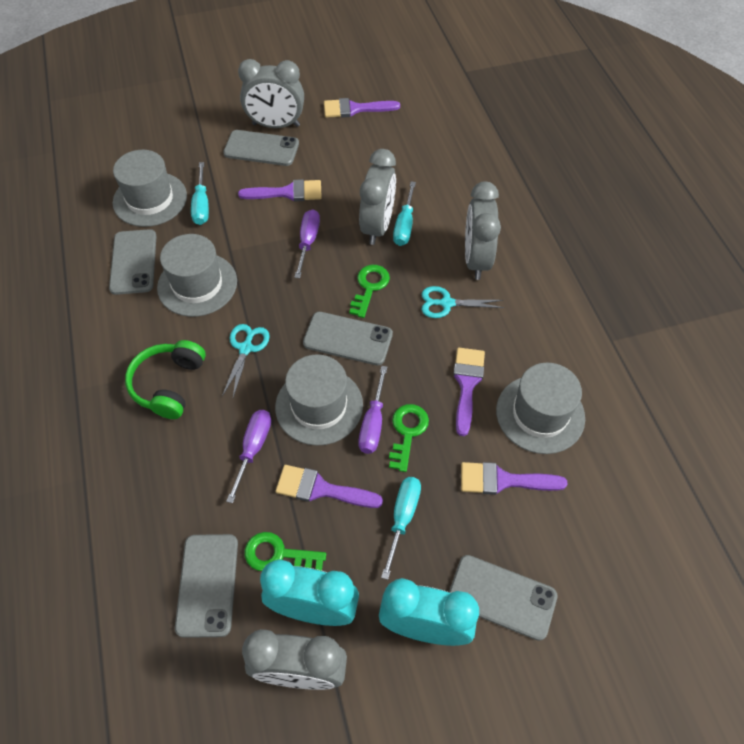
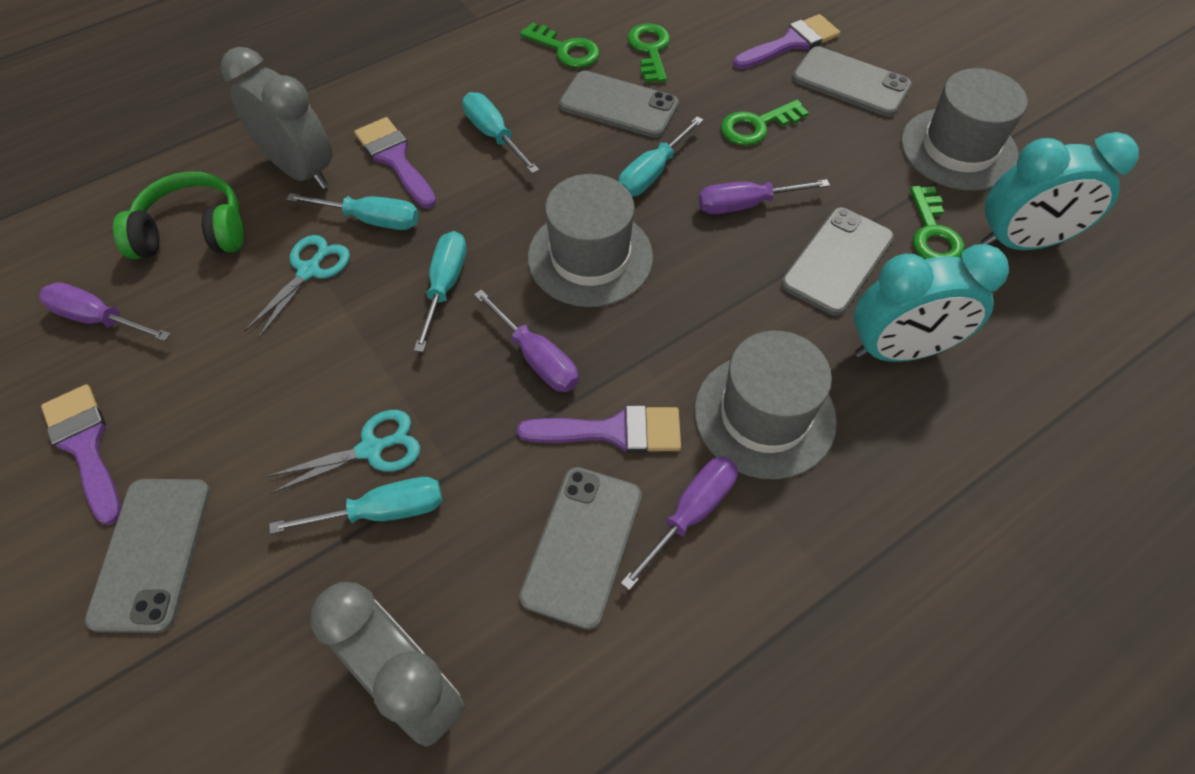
green key: 3 -> 4
grey clock: 4 -> 2
grey hat: 4 -> 3
purple brush: 5 -> 4
purple screwdriver: 3 -> 4
turquoise screwdriver: 3 -> 5

